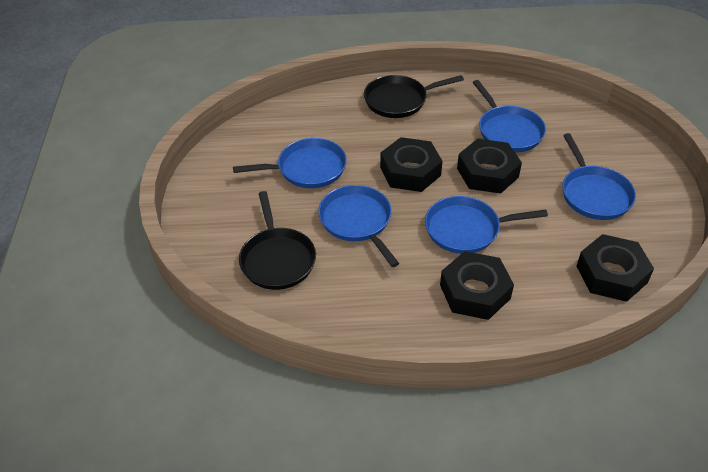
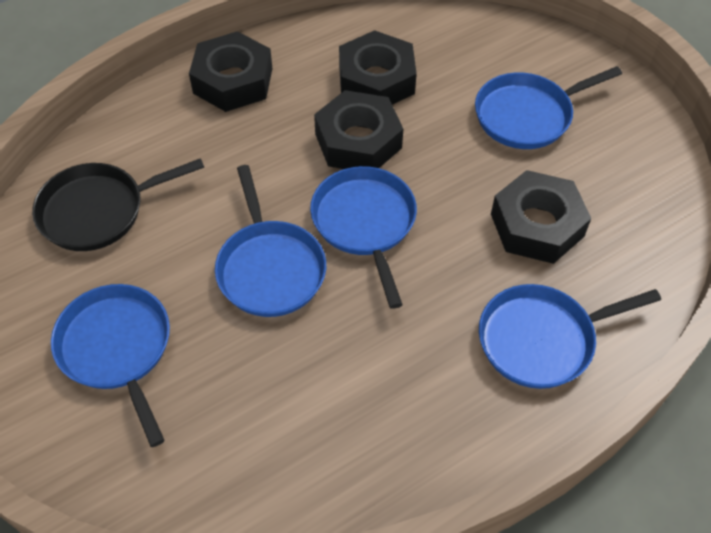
black pan: 2 -> 1

